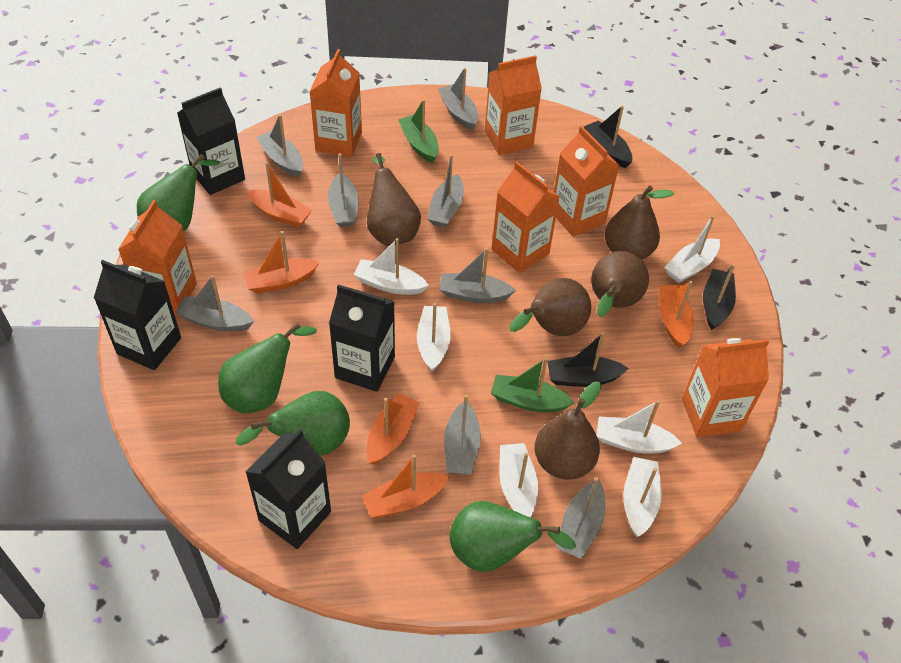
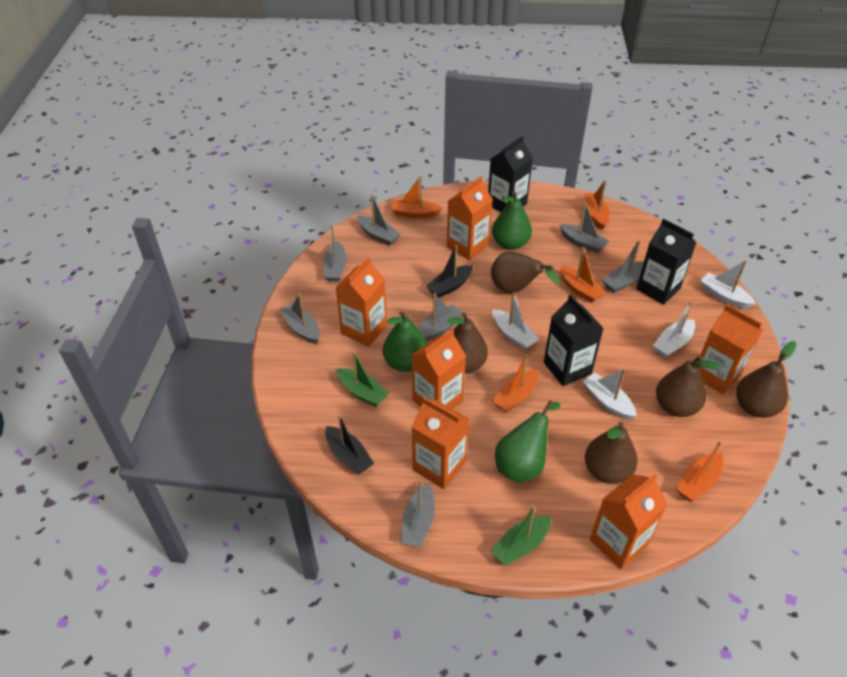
black boat: 3 -> 2
black carton: 4 -> 3
green pear: 4 -> 3
grey boat: 8 -> 7
white boat: 6 -> 4

